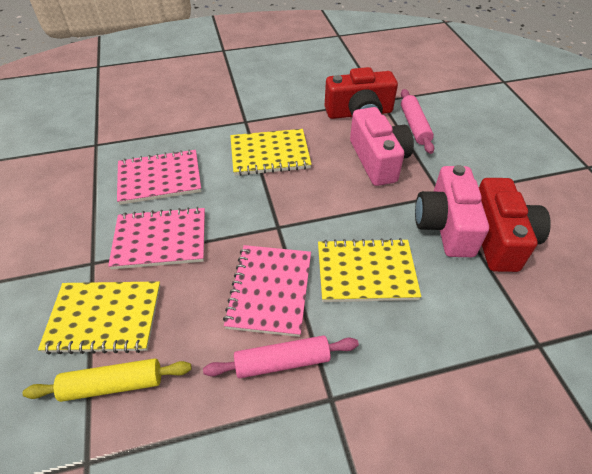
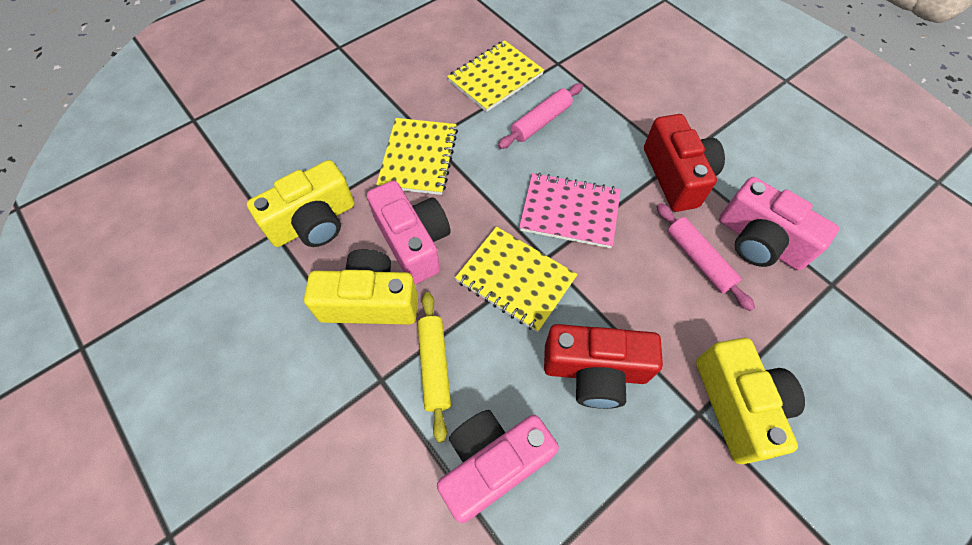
pink camera: 2 -> 3
pink notebook: 3 -> 1
yellow camera: 0 -> 3

